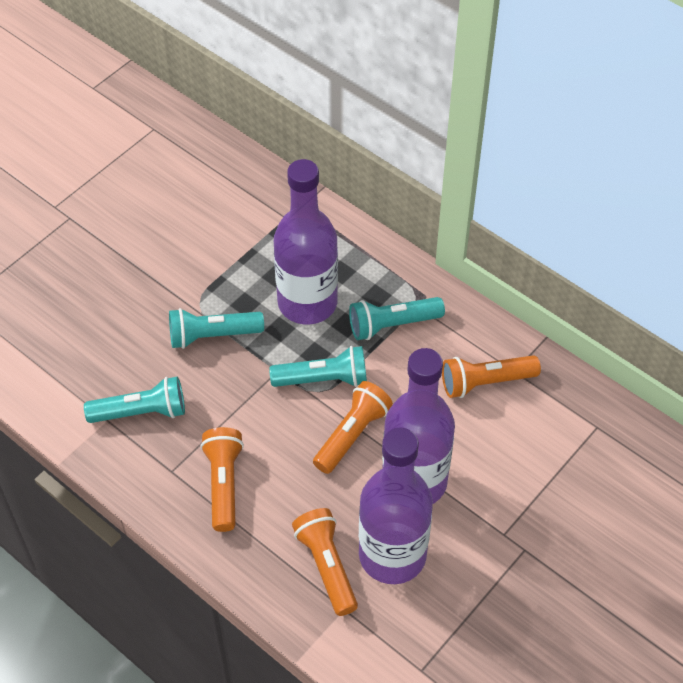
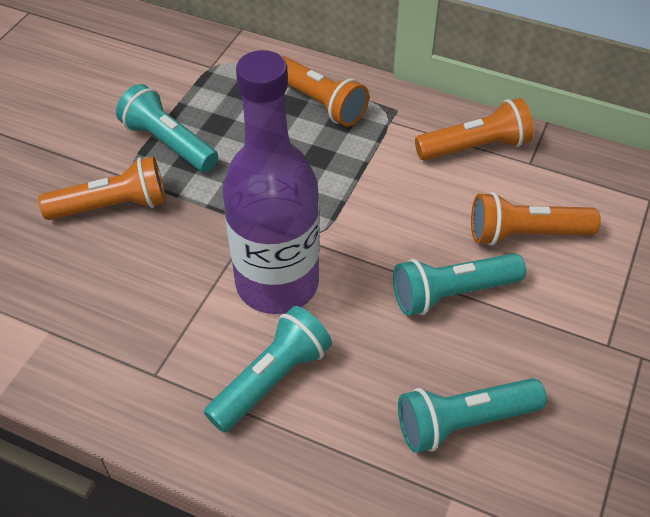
purple bottle: 3 -> 1

